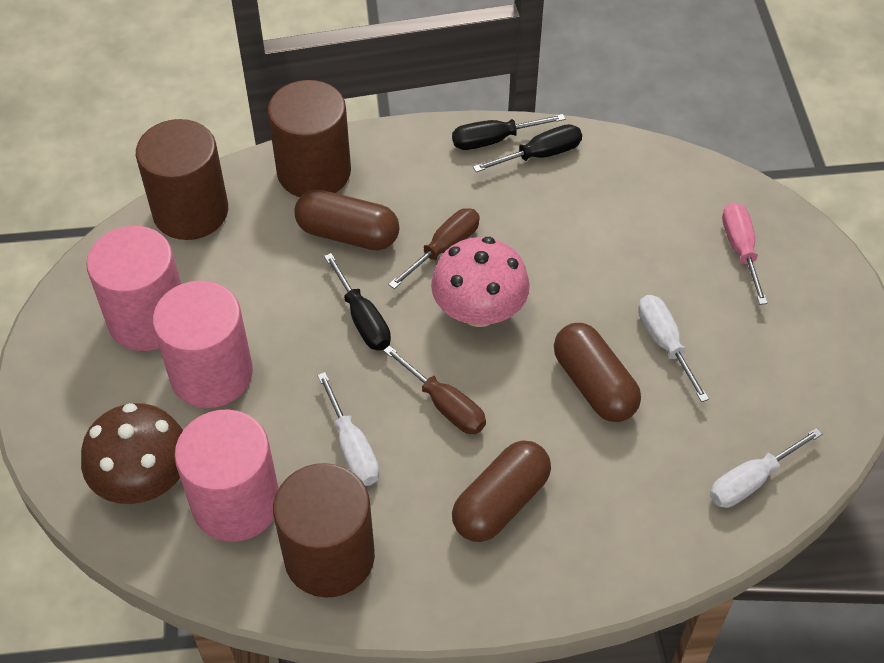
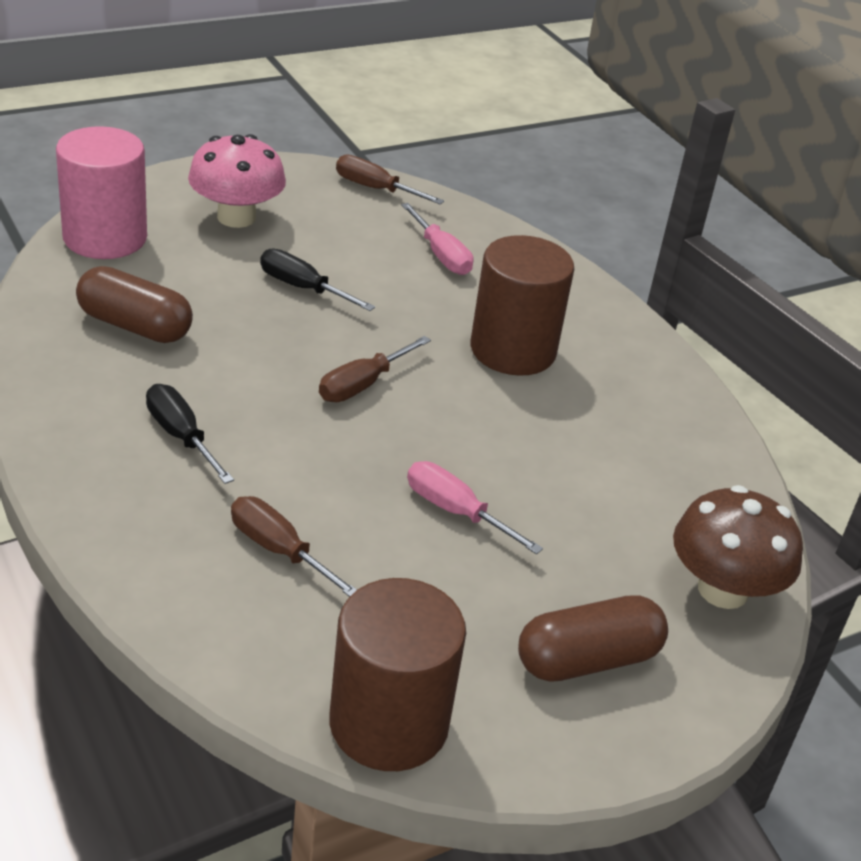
black screwdriver: 3 -> 2
brown capsule: 3 -> 2
brown cylinder: 3 -> 2
brown screwdriver: 2 -> 3
pink cylinder: 3 -> 1
pink screwdriver: 1 -> 2
white screwdriver: 3 -> 0

